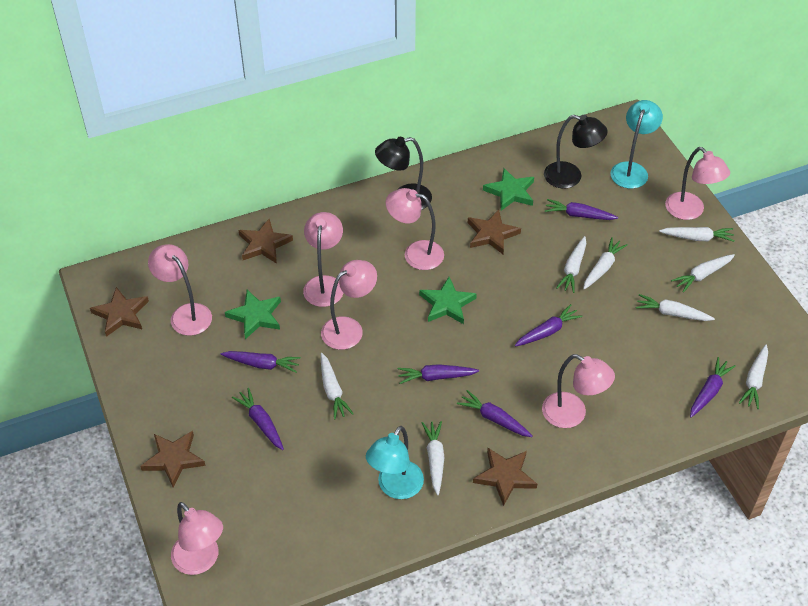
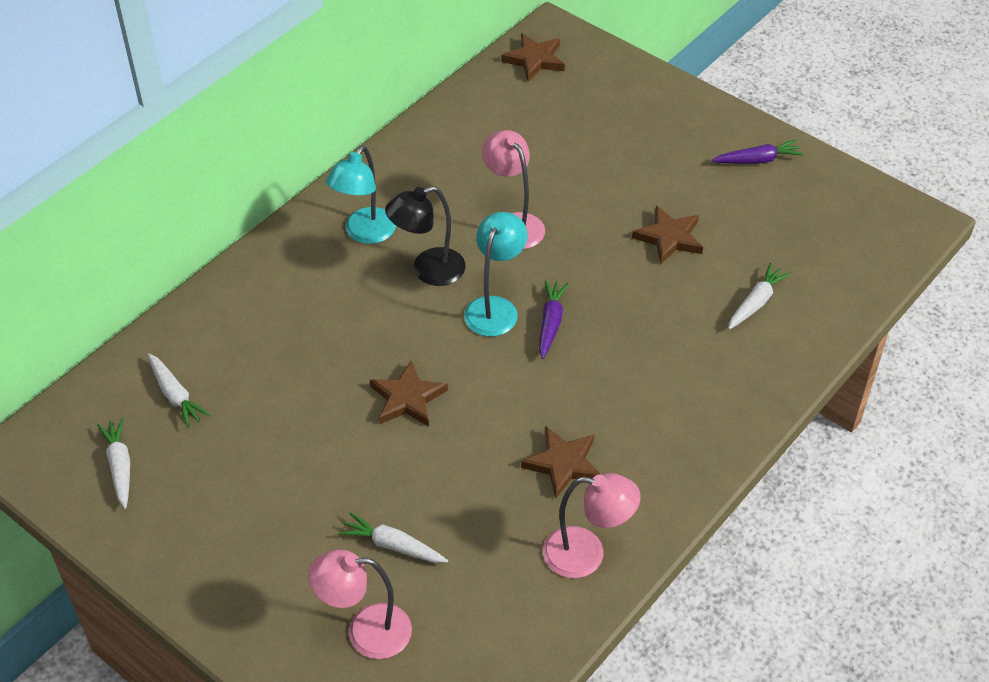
black lamp: 2 -> 1
brown star: 5 -> 4
green star: 3 -> 0
pink lamp: 7 -> 3
purple carrot: 7 -> 2
white carrot: 8 -> 4

